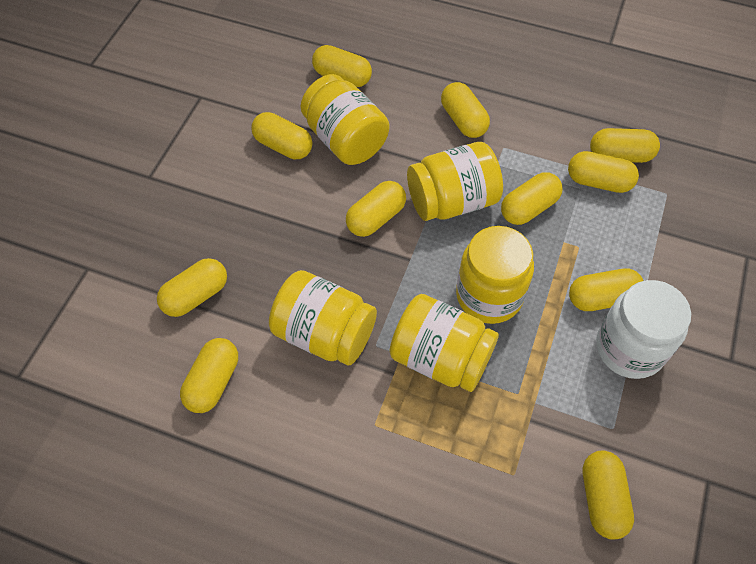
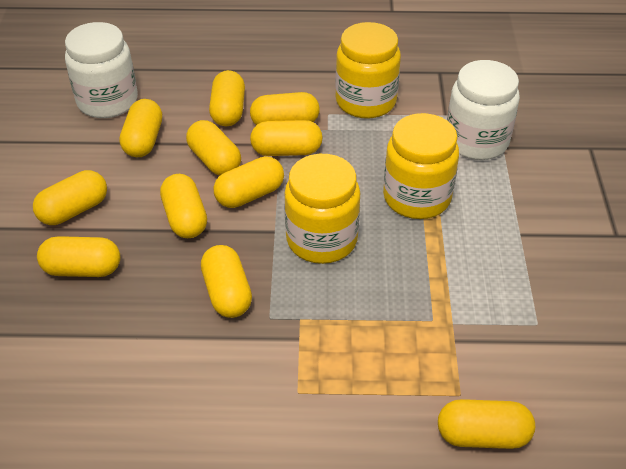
white jar: 1 -> 2
yellow jar: 5 -> 3

